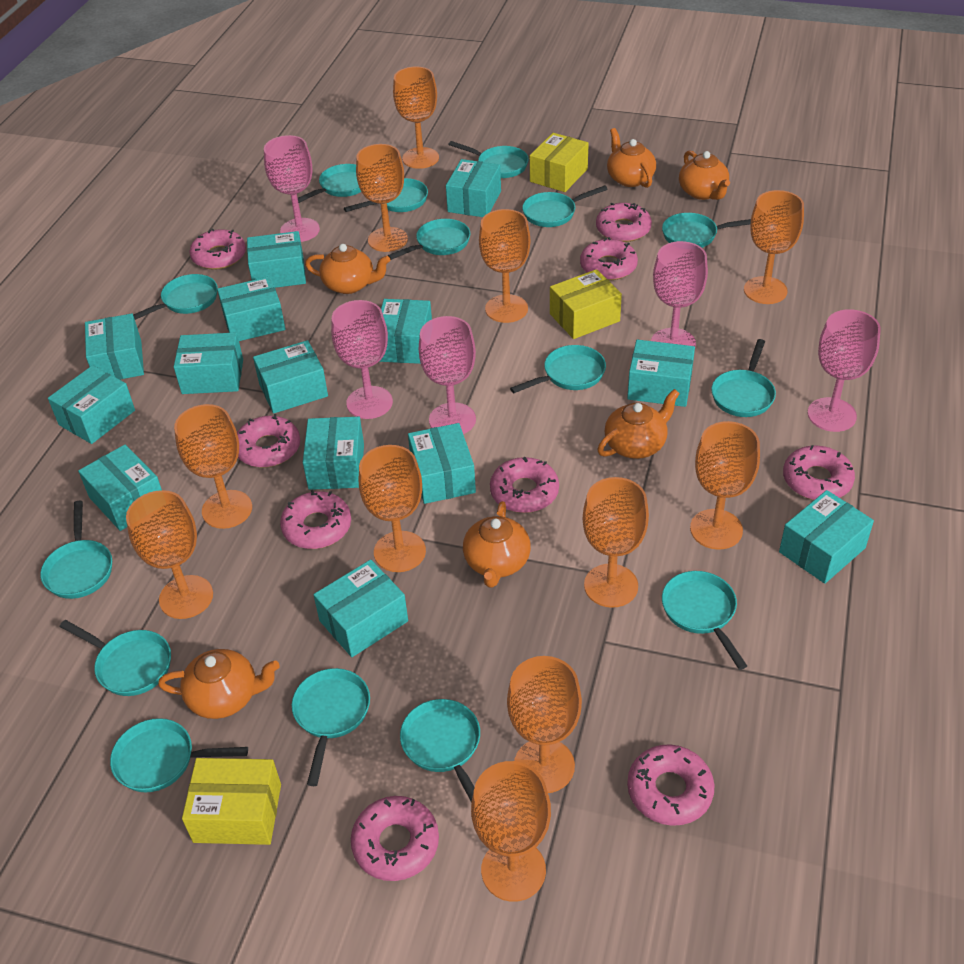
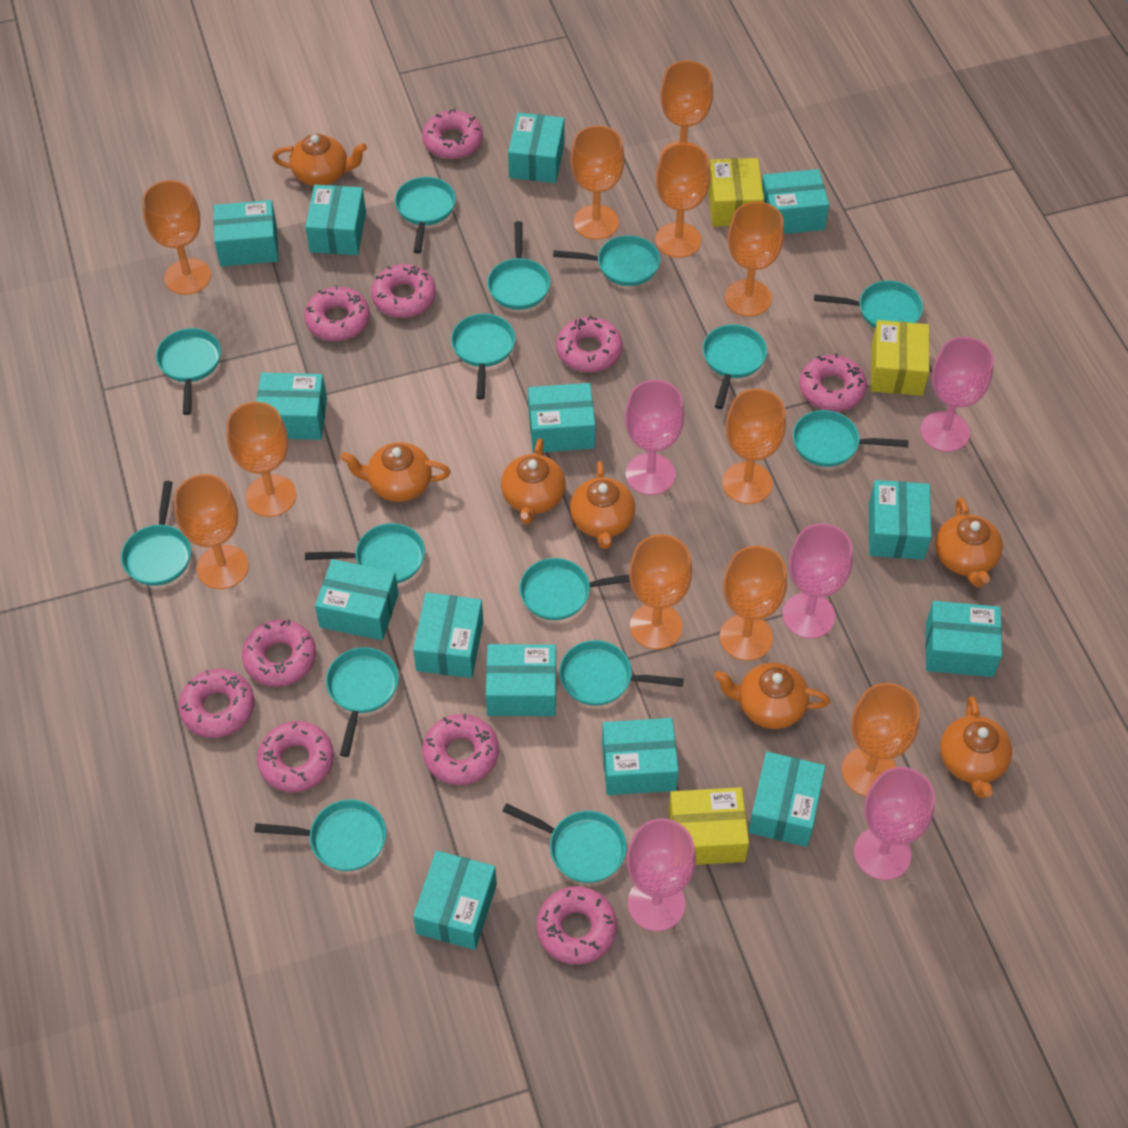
orange teapot: 6 -> 7
pink donut: 9 -> 10

